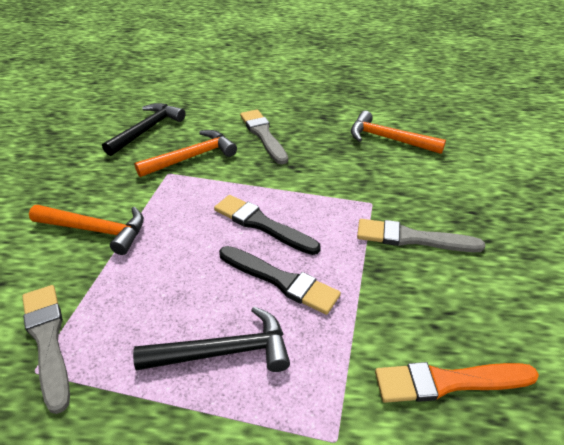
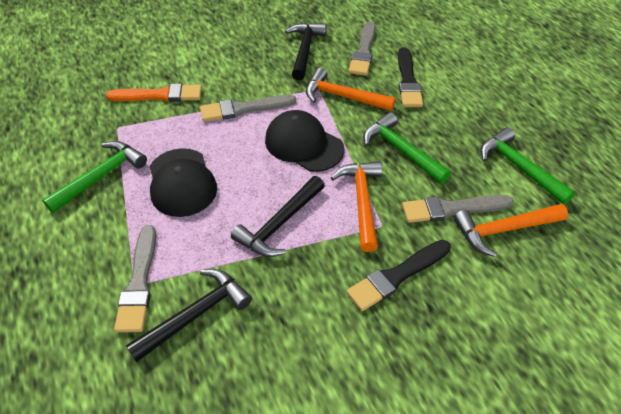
black cap: 0 -> 2
black hammer: 2 -> 3
green hammer: 0 -> 3
grey brush: 3 -> 4

